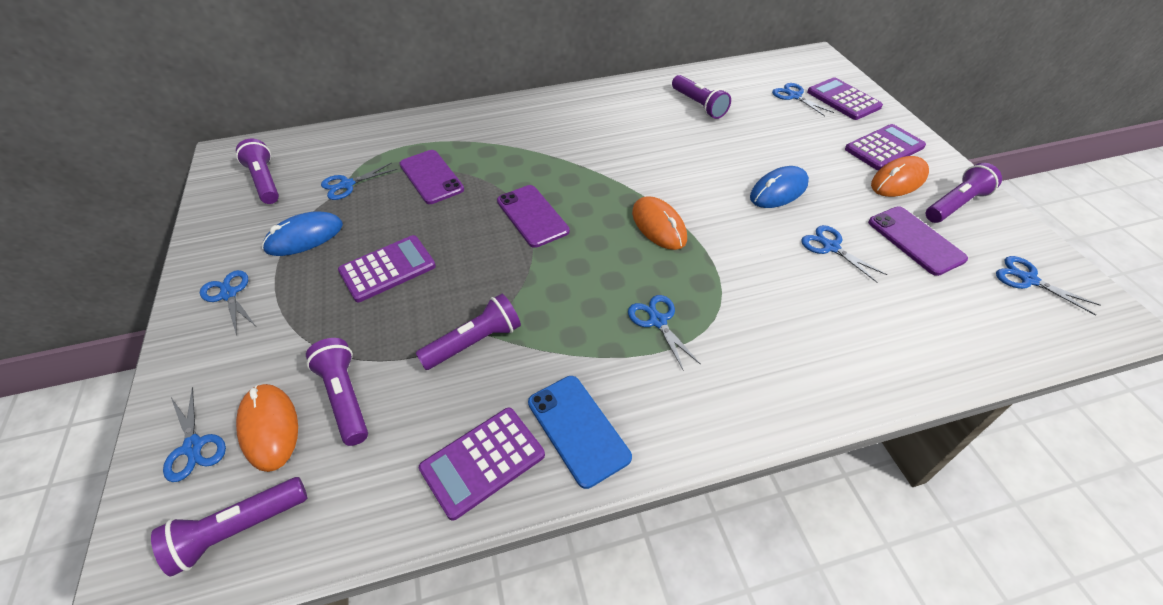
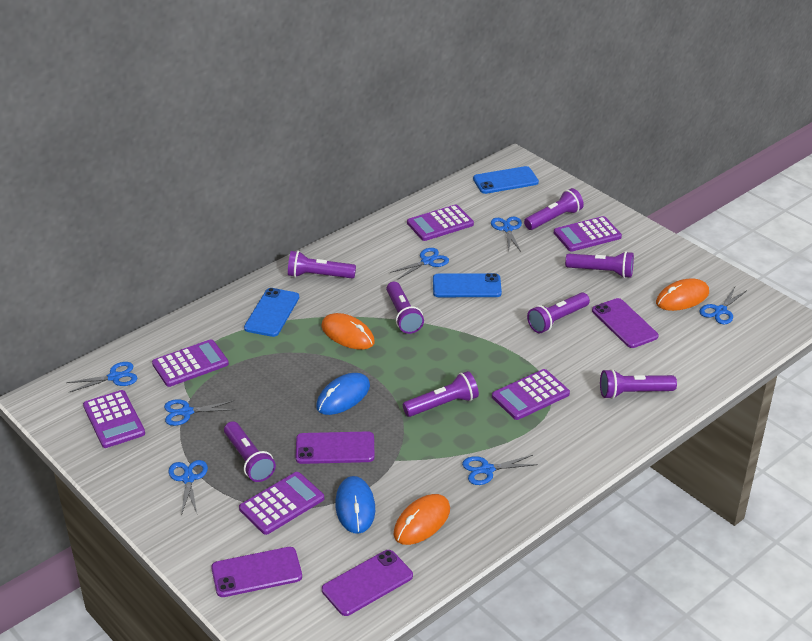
blue phone: 1 -> 3
purple calculator: 4 -> 6
purple flashlight: 6 -> 8
purple phone: 3 -> 4

